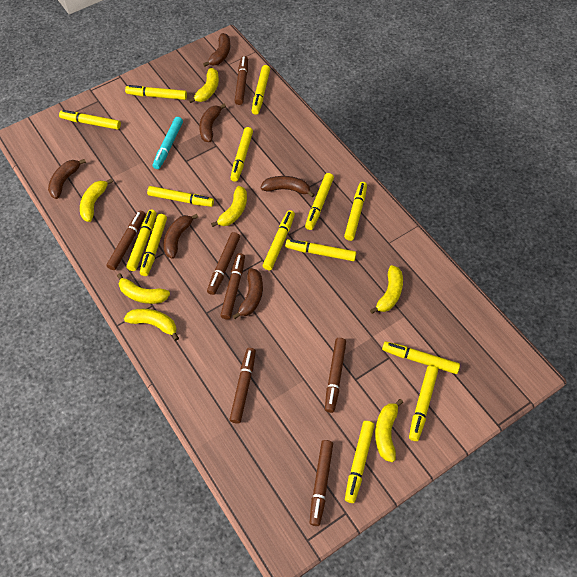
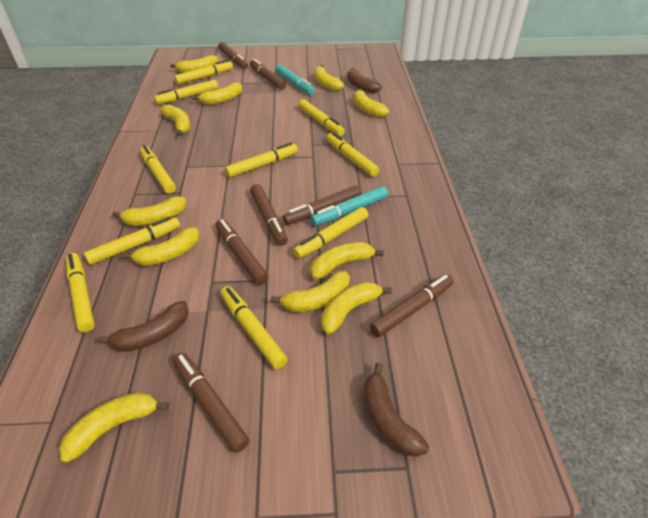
brown banana: 6 -> 3
turquoise marker: 1 -> 2
yellow banana: 7 -> 11
yellow marker: 14 -> 10

